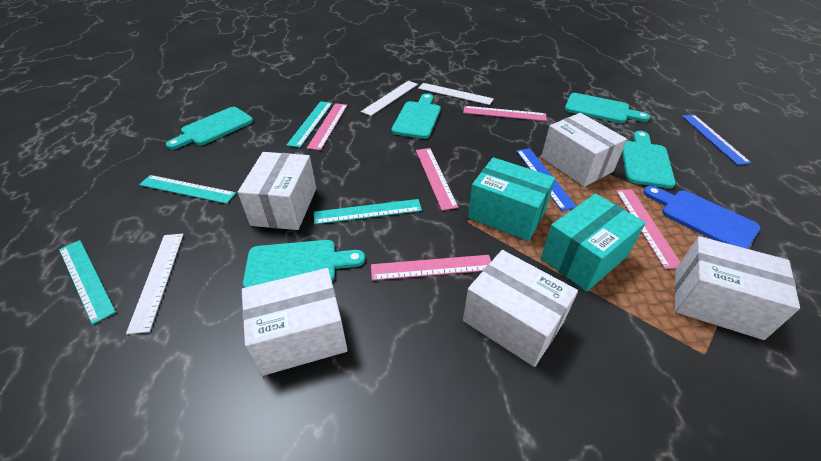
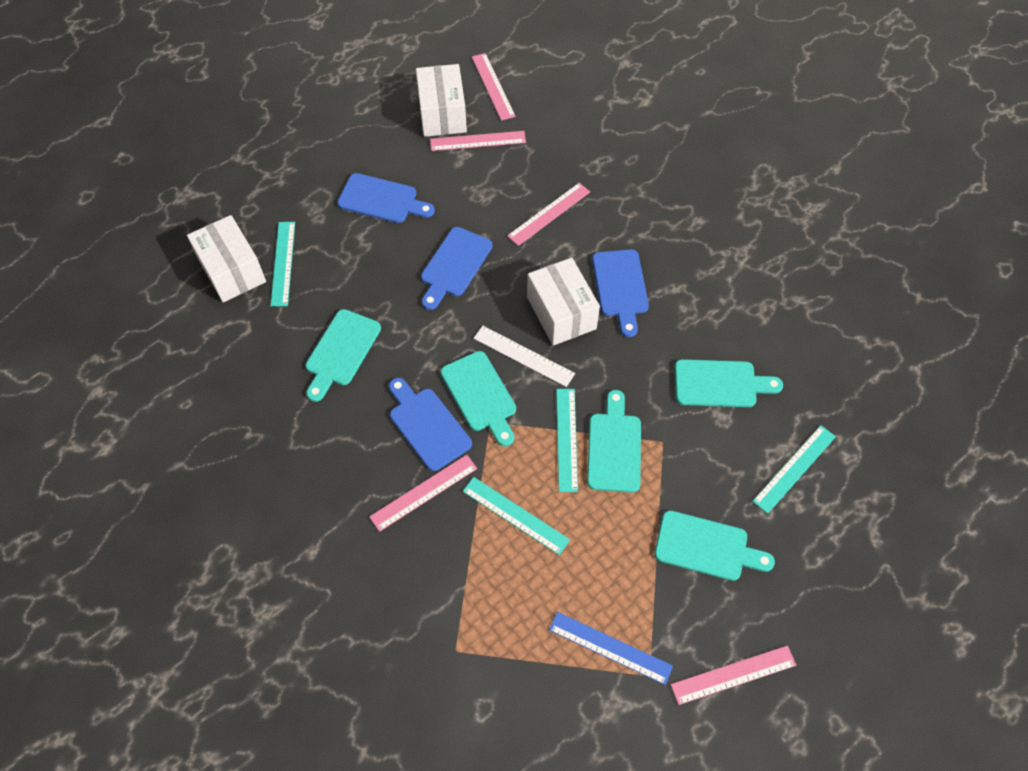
blue cutting board: 1 -> 4
blue ruler: 2 -> 1
turquoise box: 2 -> 0
white box: 5 -> 3
white ruler: 3 -> 1

